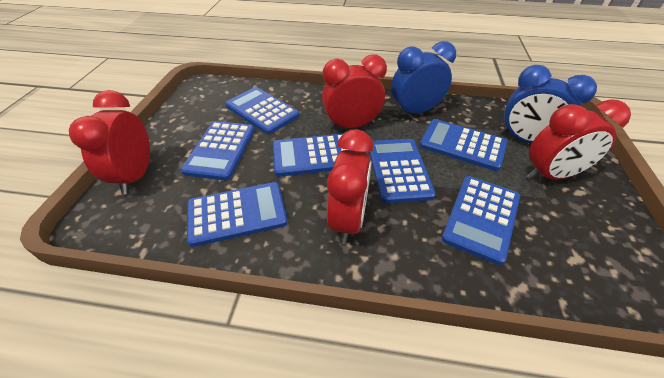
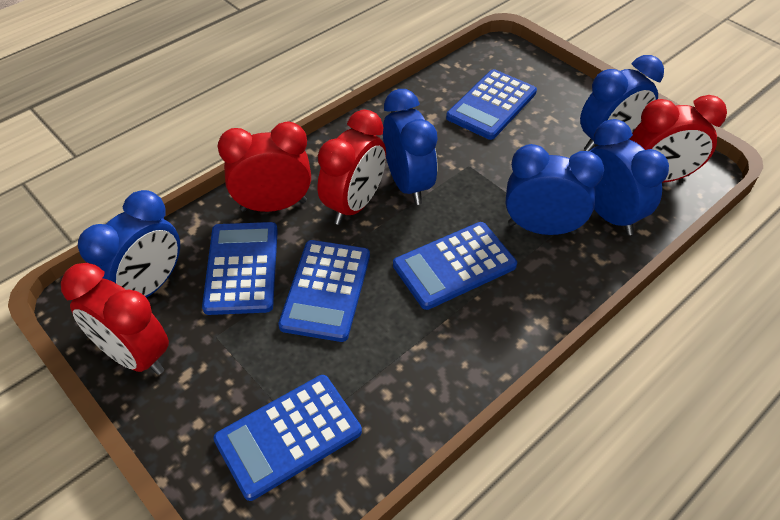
blue calculator: 7 -> 5
blue clock: 2 -> 5

